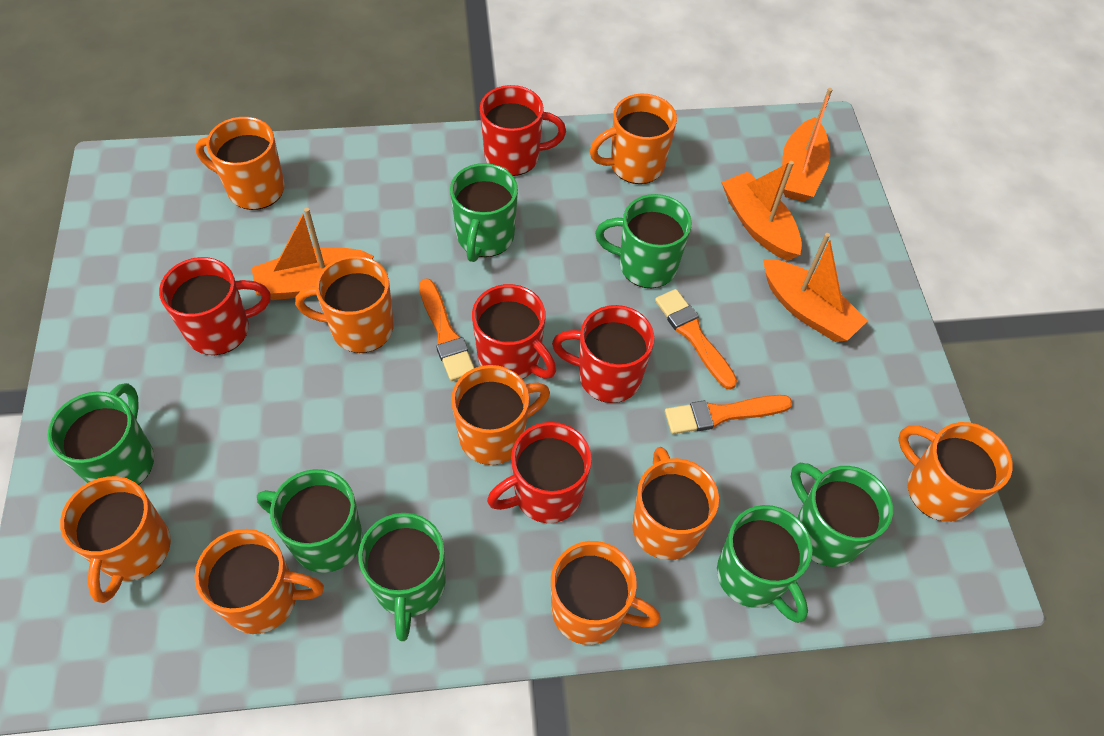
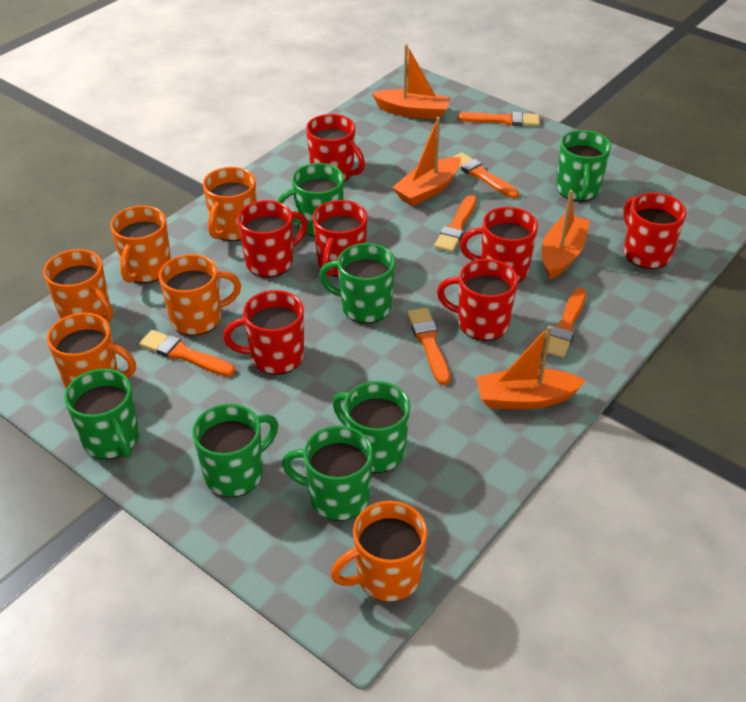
orange brush: 3 -> 6
orange mug: 9 -> 6
red mug: 5 -> 7

